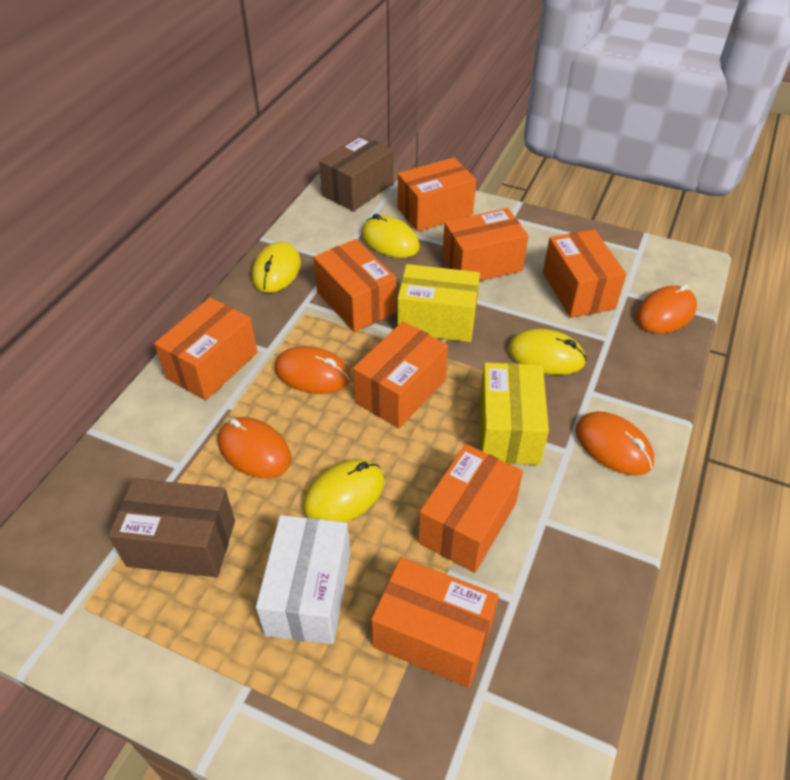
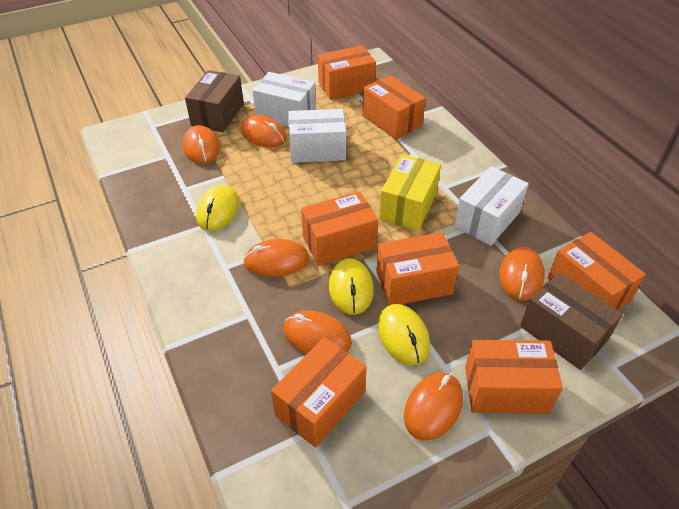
orange box: 8 -> 7
orange mouse: 4 -> 6
white box: 1 -> 3
yellow box: 2 -> 1
yellow mouse: 4 -> 3

